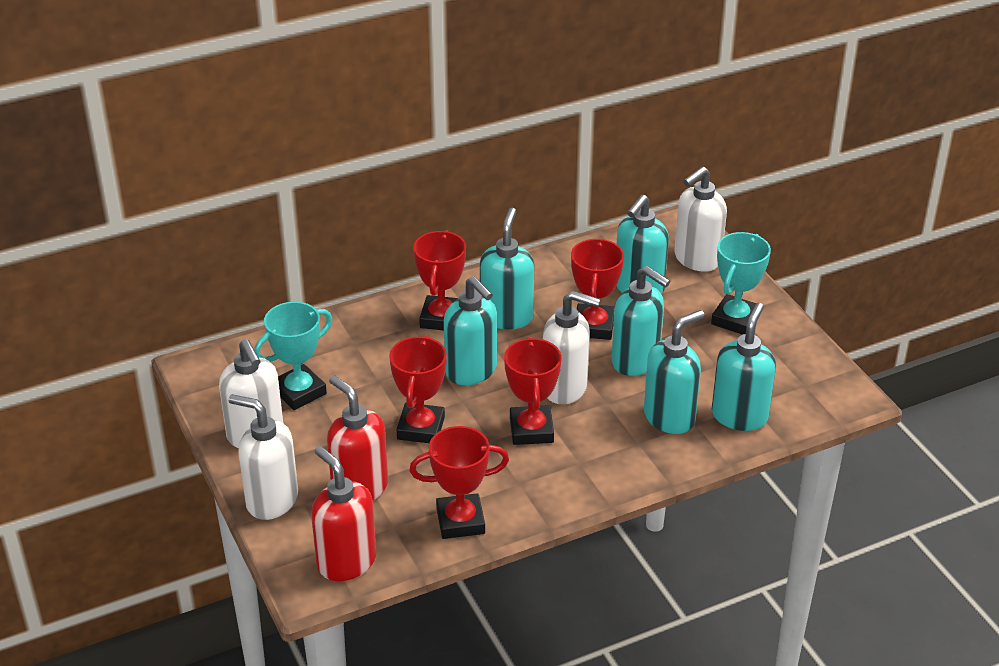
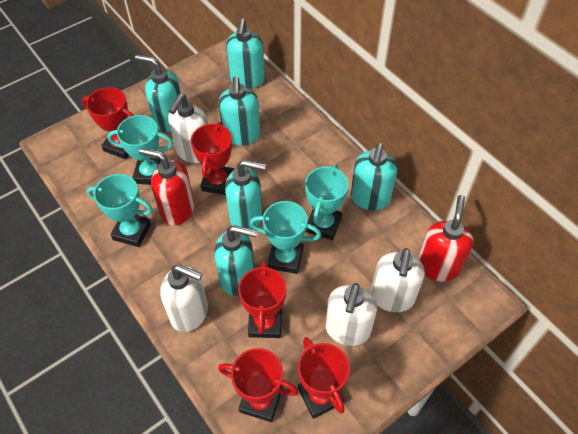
turquoise trophy: 2 -> 4

